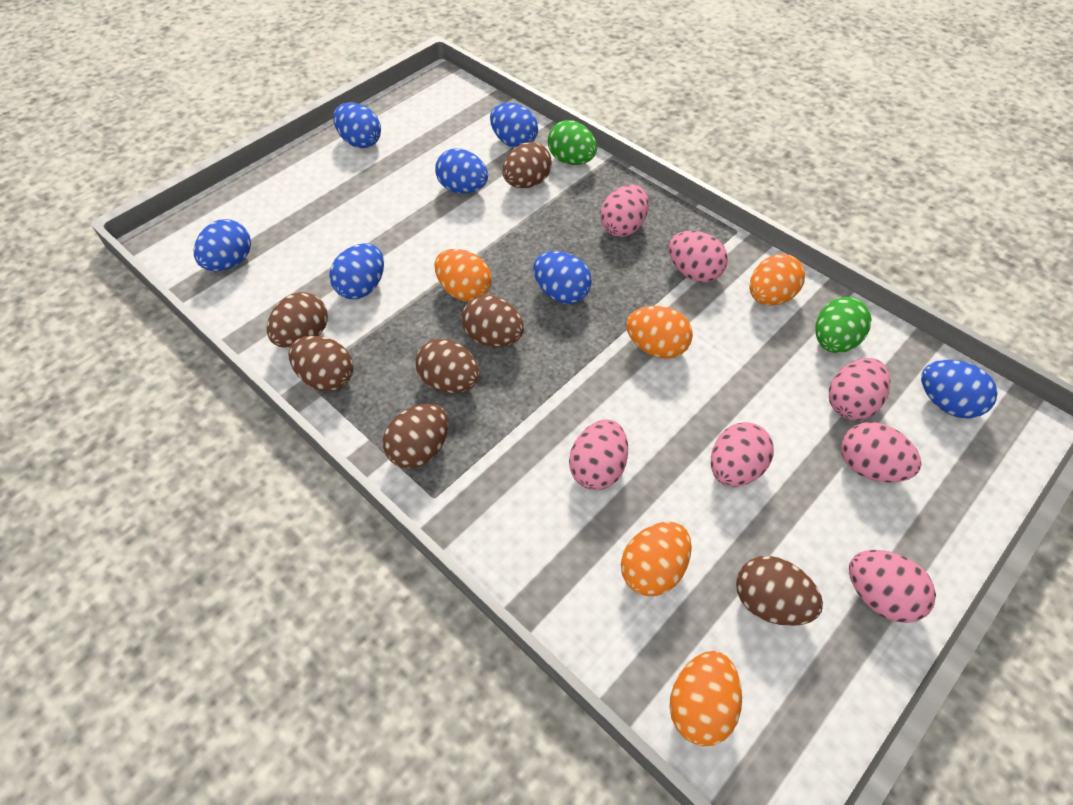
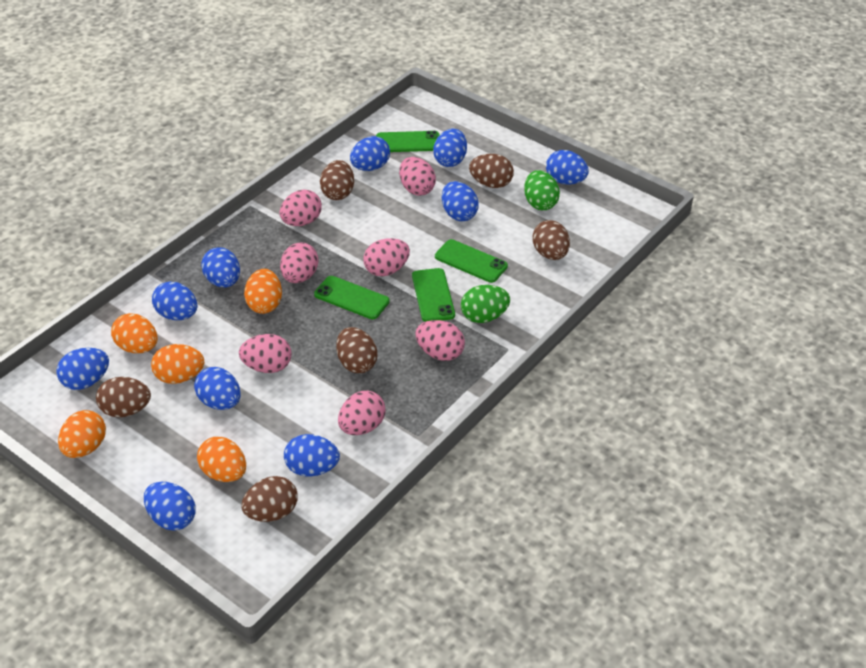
blue egg: 7 -> 10
brown egg: 7 -> 6
green phone: 0 -> 4

